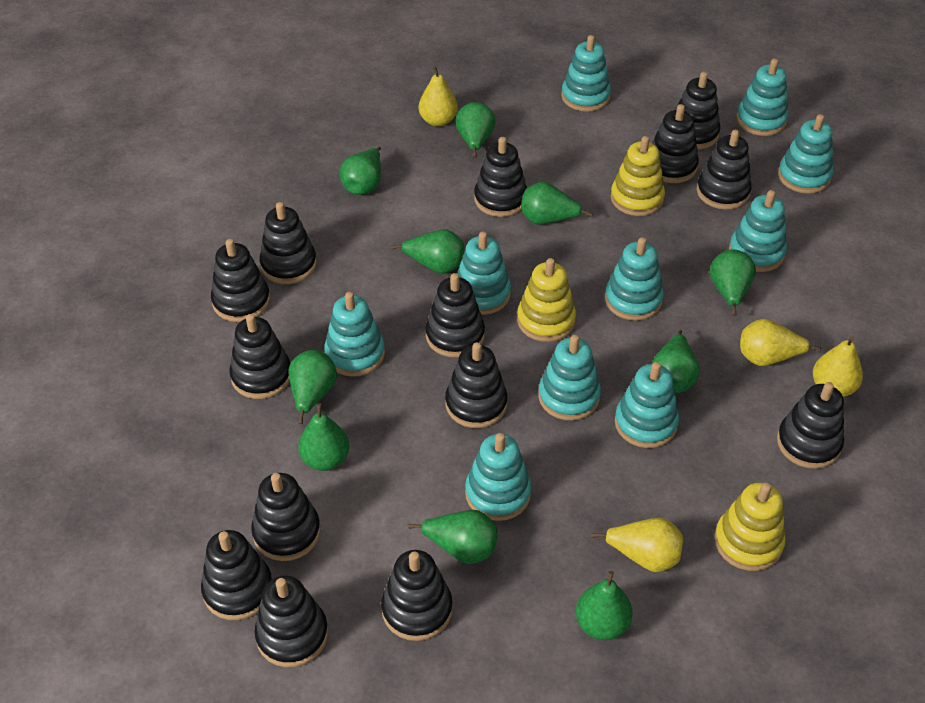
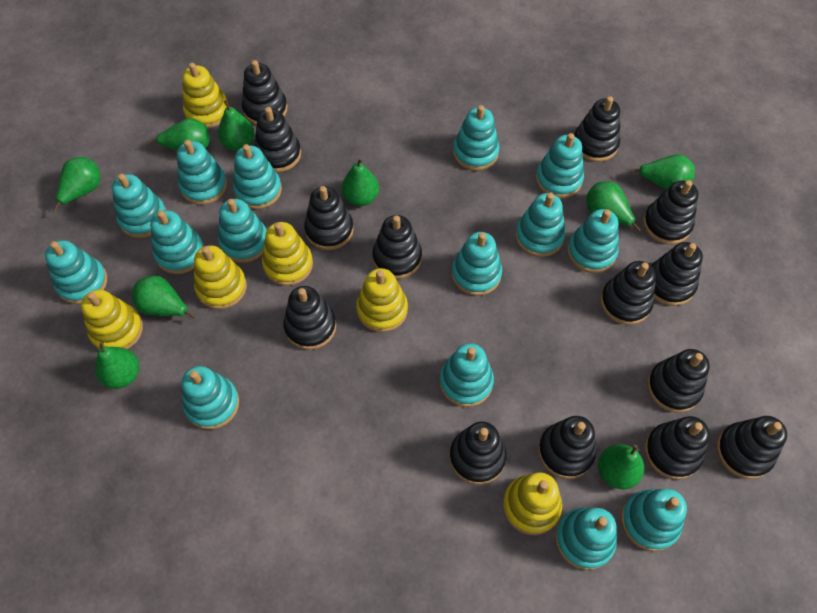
green pear: 10 -> 9
turquoise stacking toy: 10 -> 15
yellow pear: 4 -> 0
yellow stacking toy: 3 -> 6

